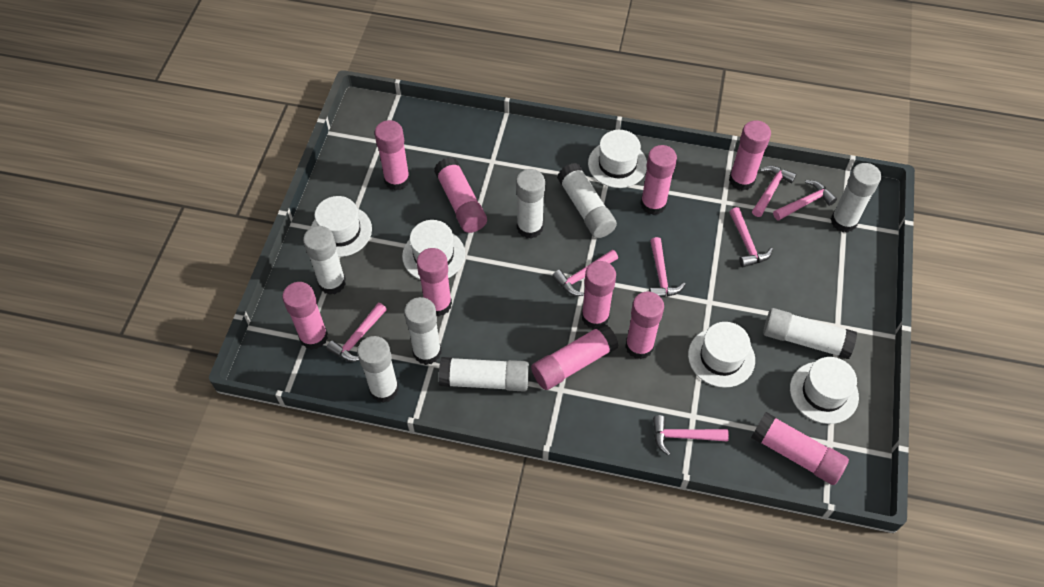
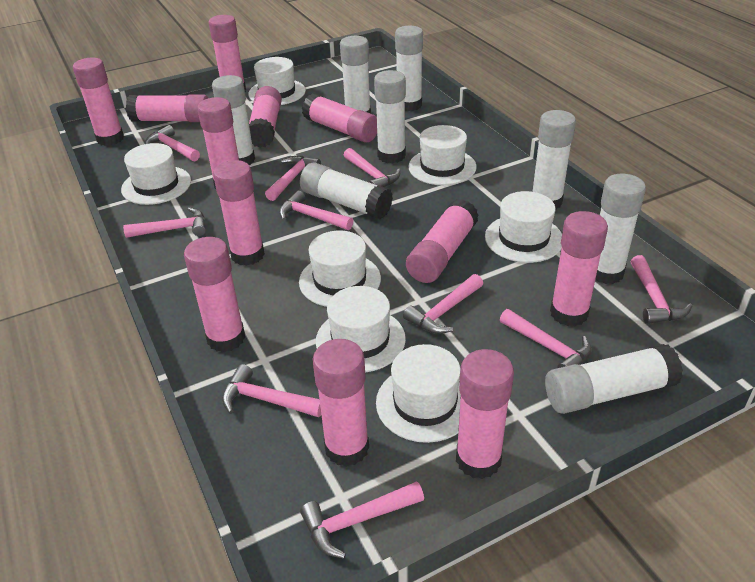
pink glue stick: 10 -> 12
pink hammer: 7 -> 10
white hat: 5 -> 7

